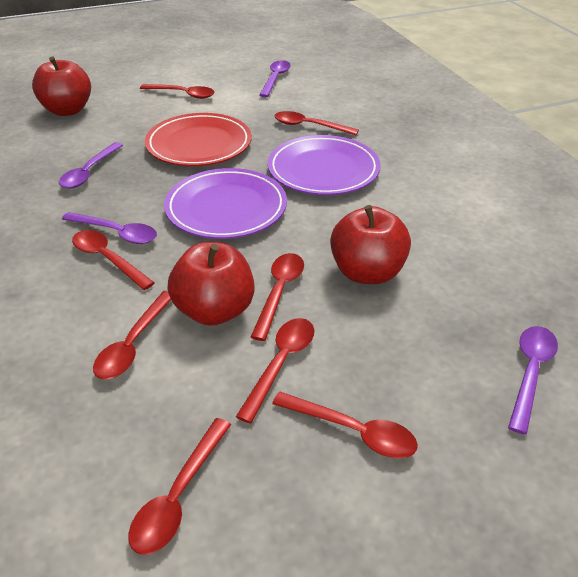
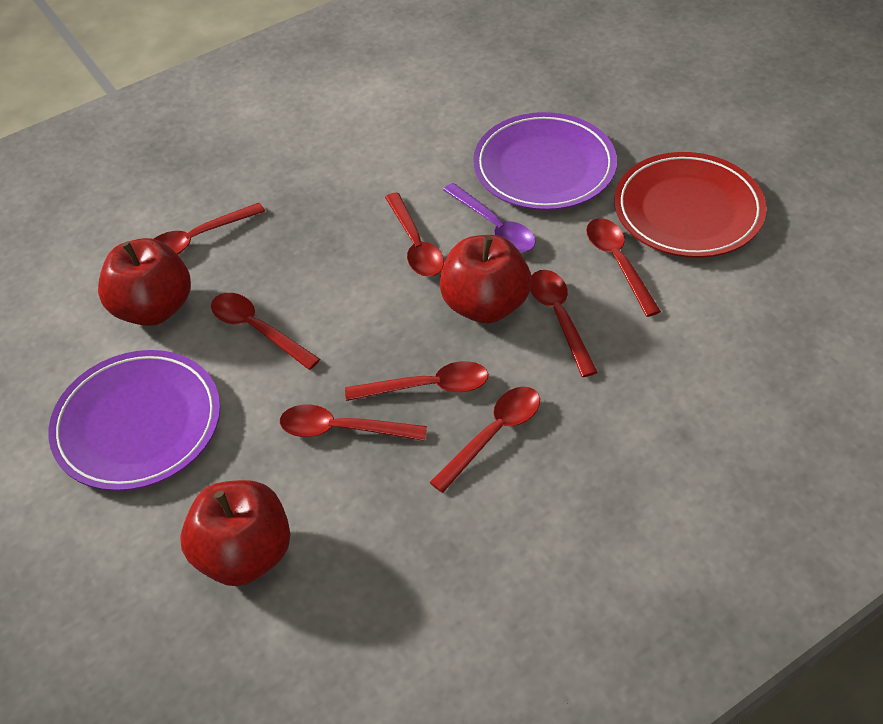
purple spoon: 4 -> 1

